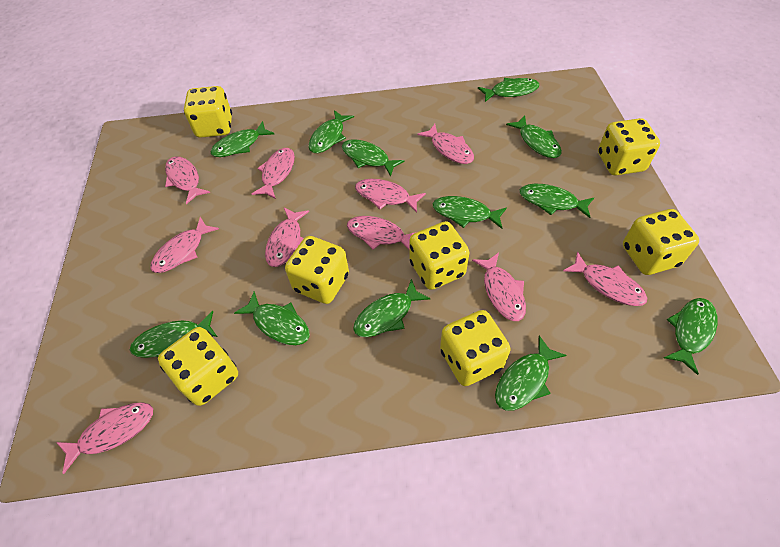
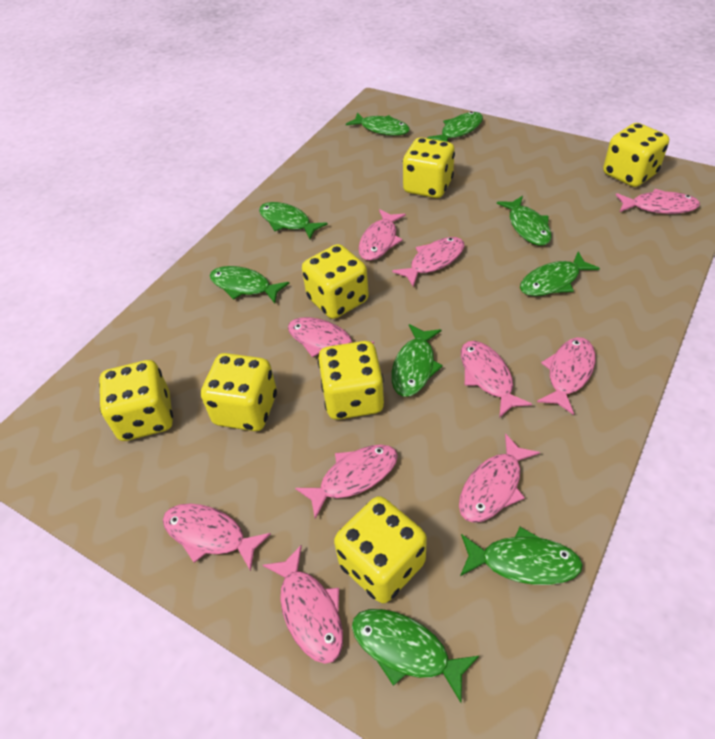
green fish: 12 -> 9

